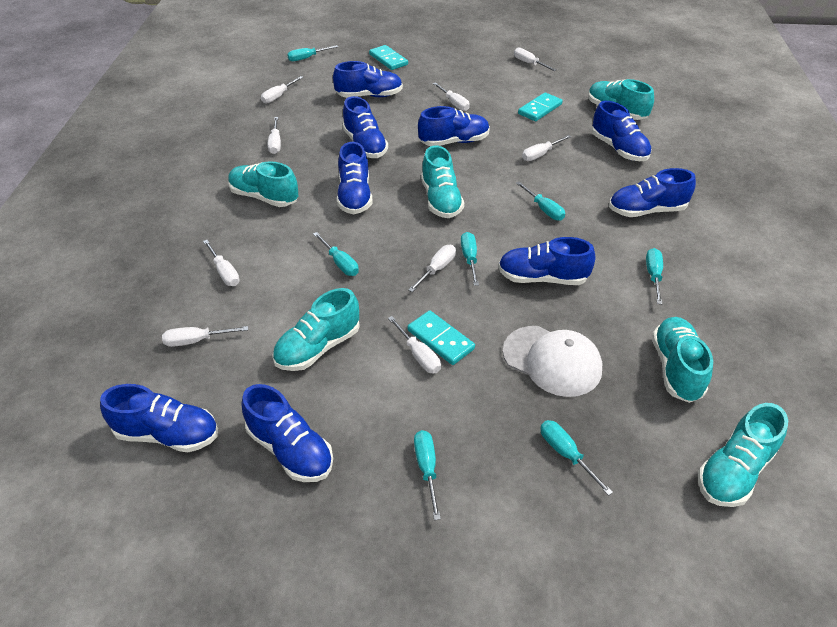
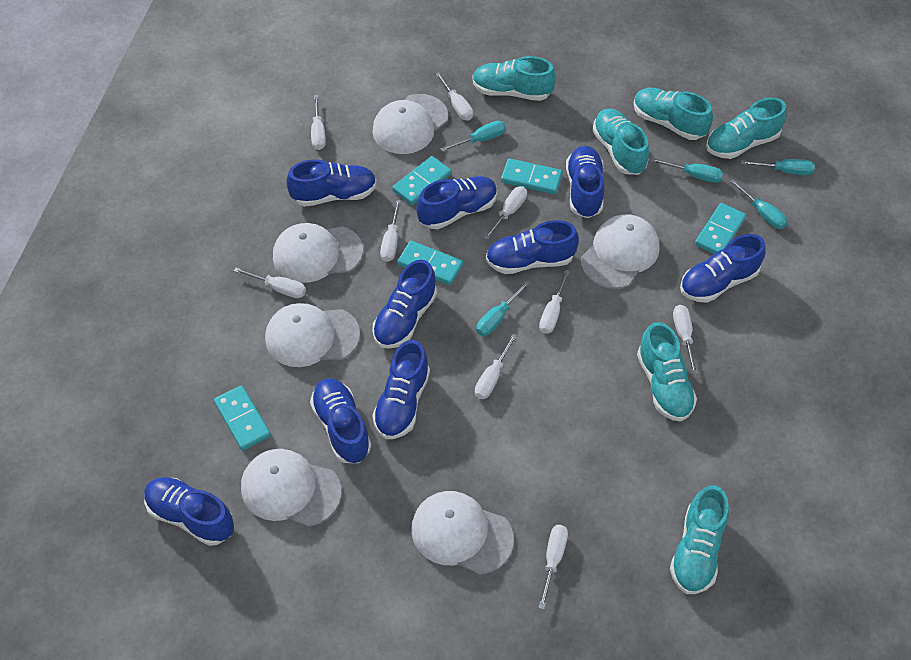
turquoise domino: 3 -> 5
turquoise screwdriver: 7 -> 5
white cap: 1 -> 6

